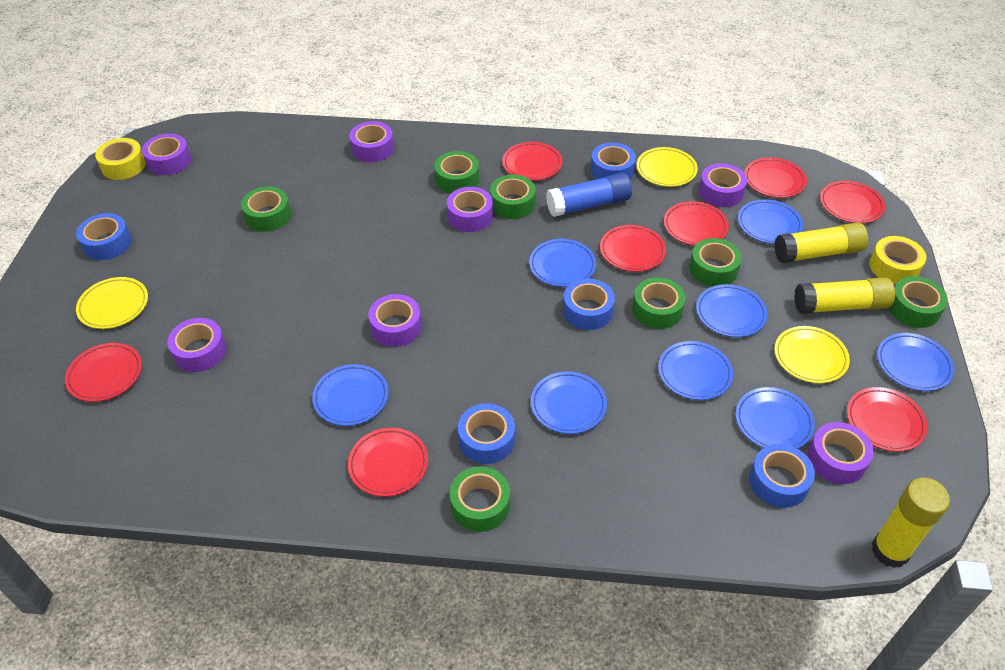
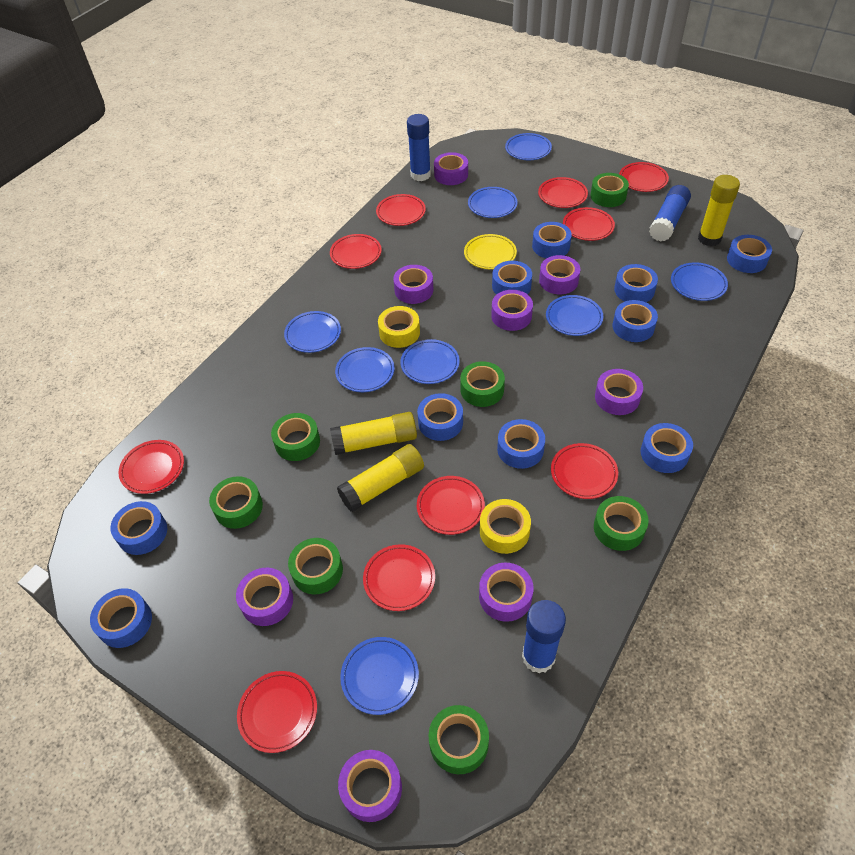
blue glue stick: 1 -> 3
blue tape: 5 -> 10
purple tape: 7 -> 8
red plate: 8 -> 10
yellow plate: 3 -> 1

